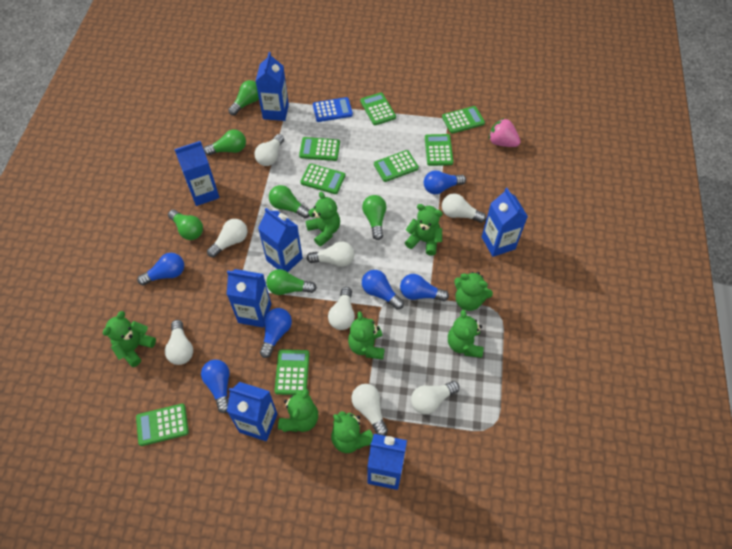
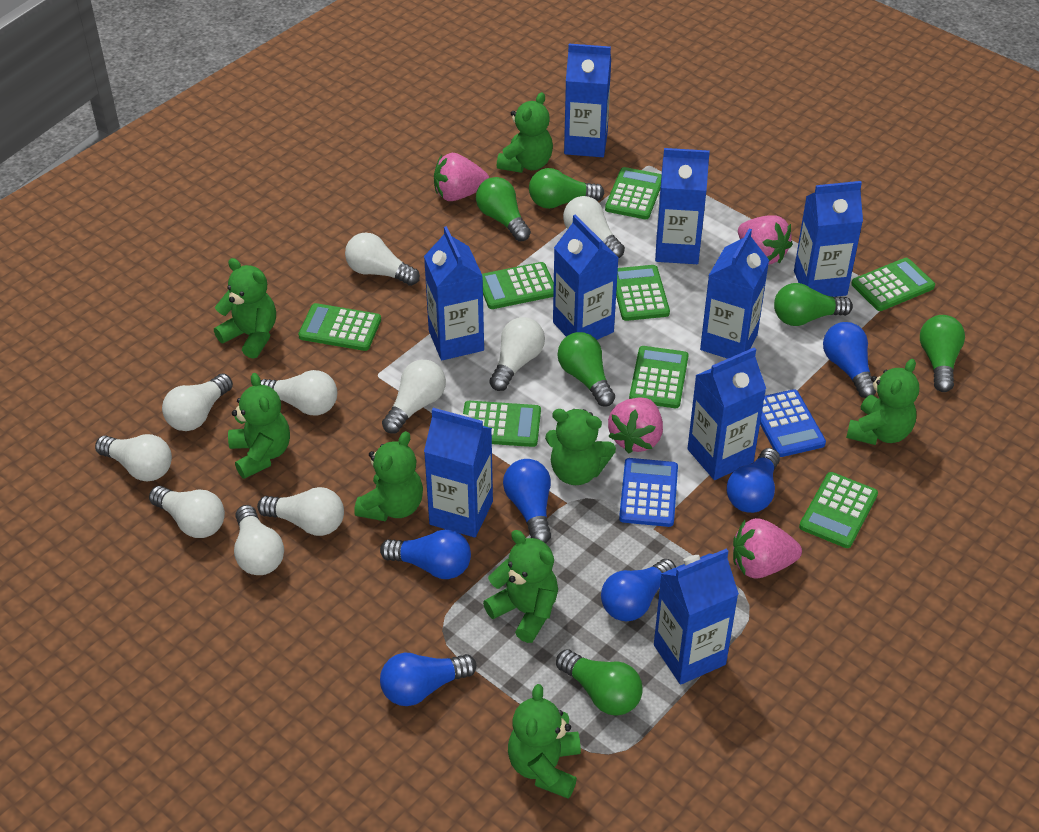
blue calculator: 1 -> 2
blue carton: 7 -> 9
pink strawberry: 1 -> 4
white light bulb: 8 -> 10

